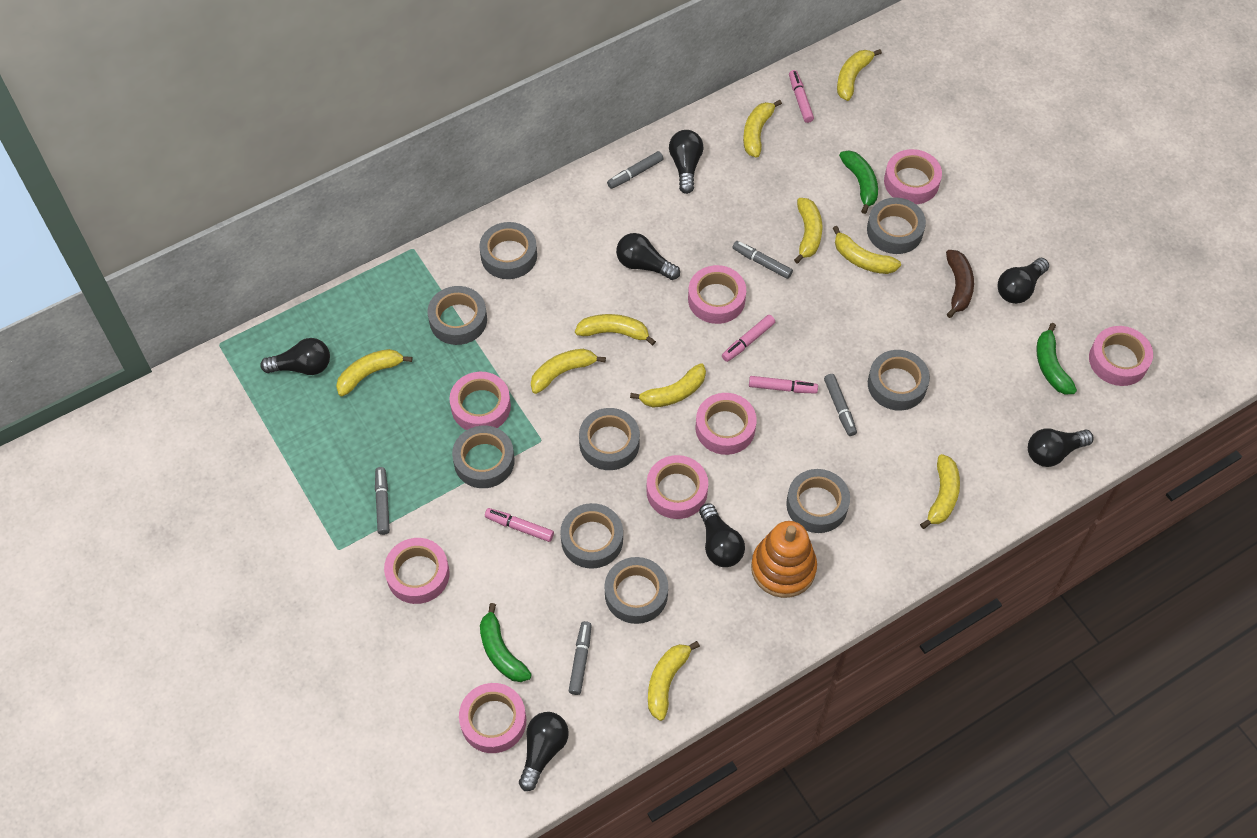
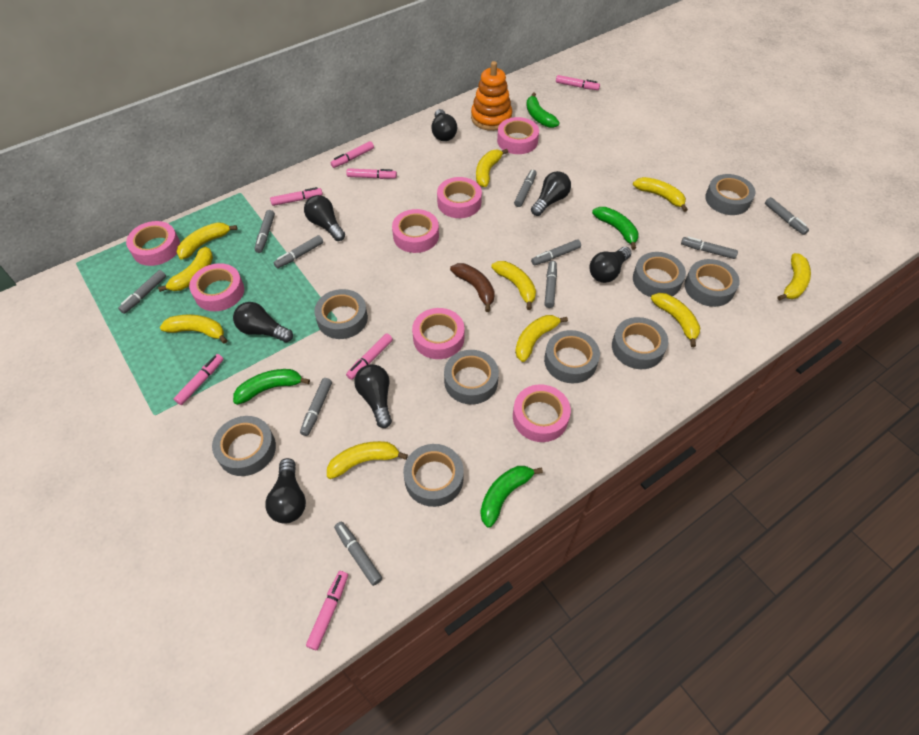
green banana: 3 -> 4
grey marker: 5 -> 10
pink marker: 4 -> 7
pink tape: 8 -> 7

